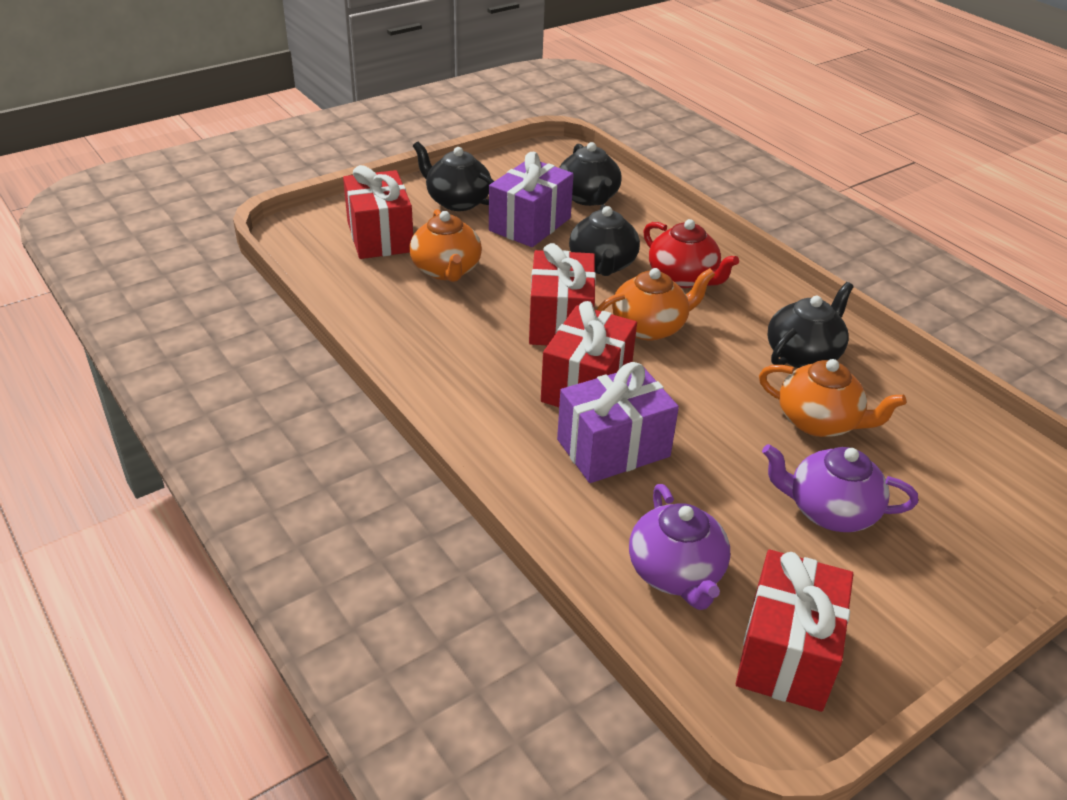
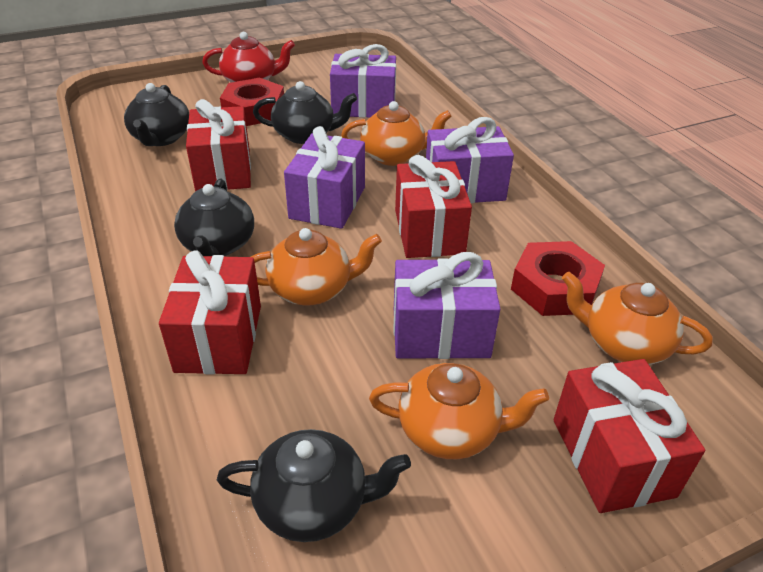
orange teapot: 3 -> 4
purple gift: 2 -> 4
purple teapot: 2 -> 0
red nut: 0 -> 2

